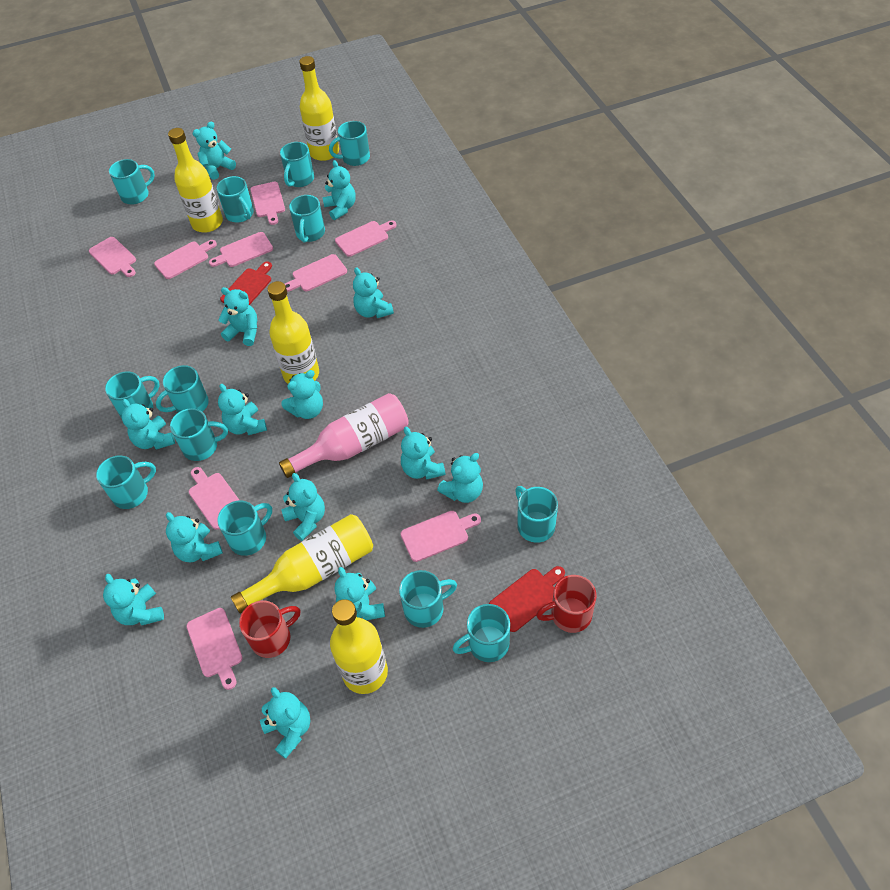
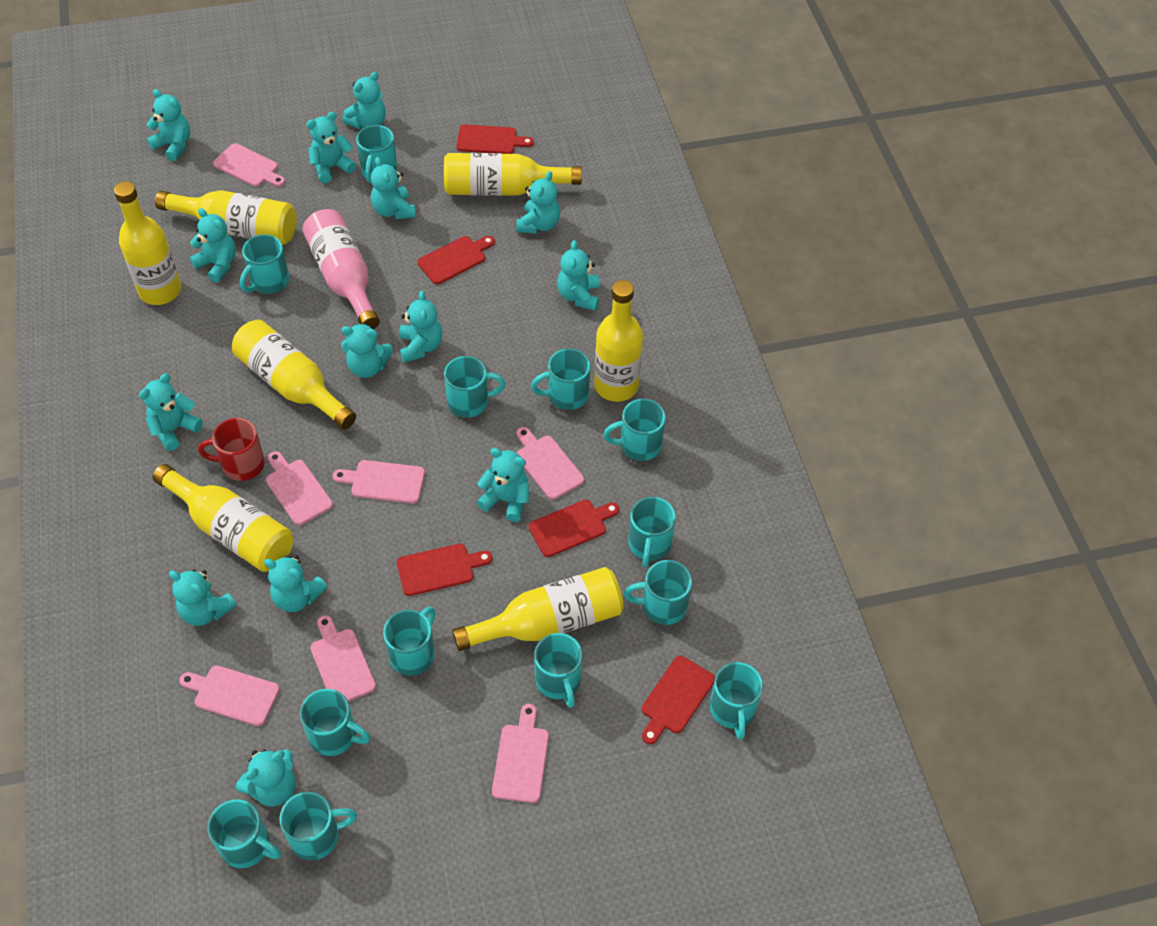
pink cutting board: 9 -> 7
red cutting board: 2 -> 5
red mug: 2 -> 1
yellow bottle: 5 -> 7

